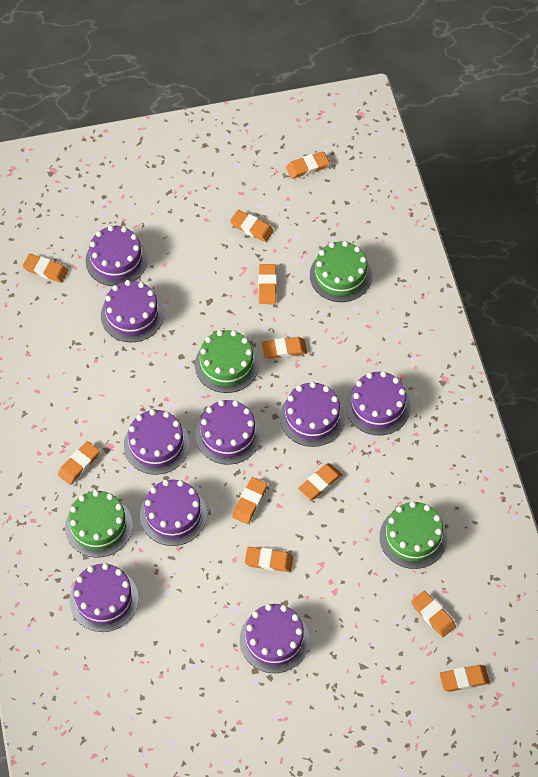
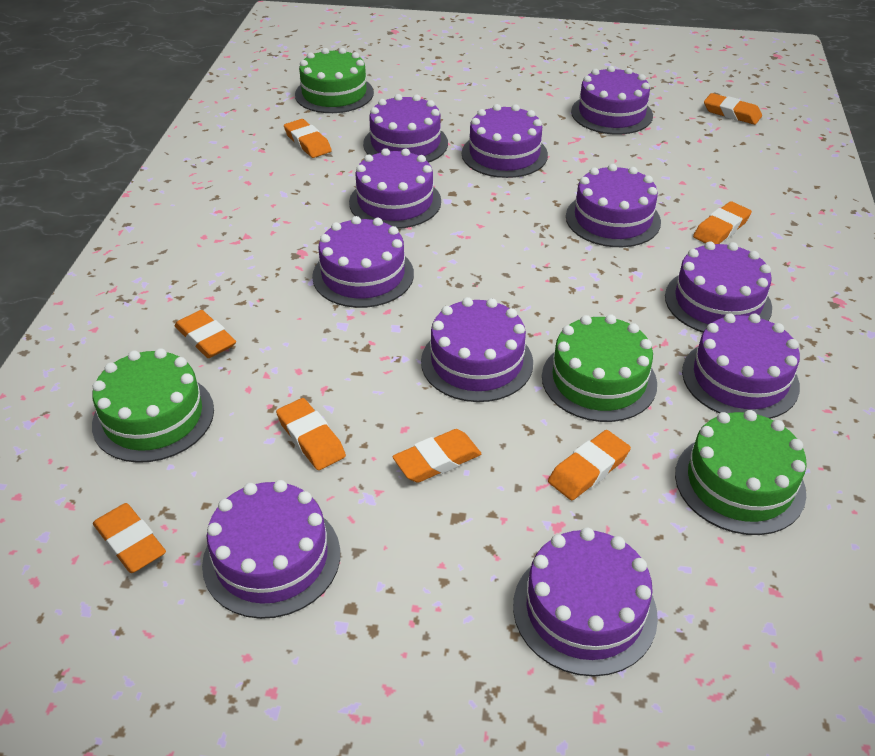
orange eraser: 11 -> 8
purple cake: 9 -> 11

